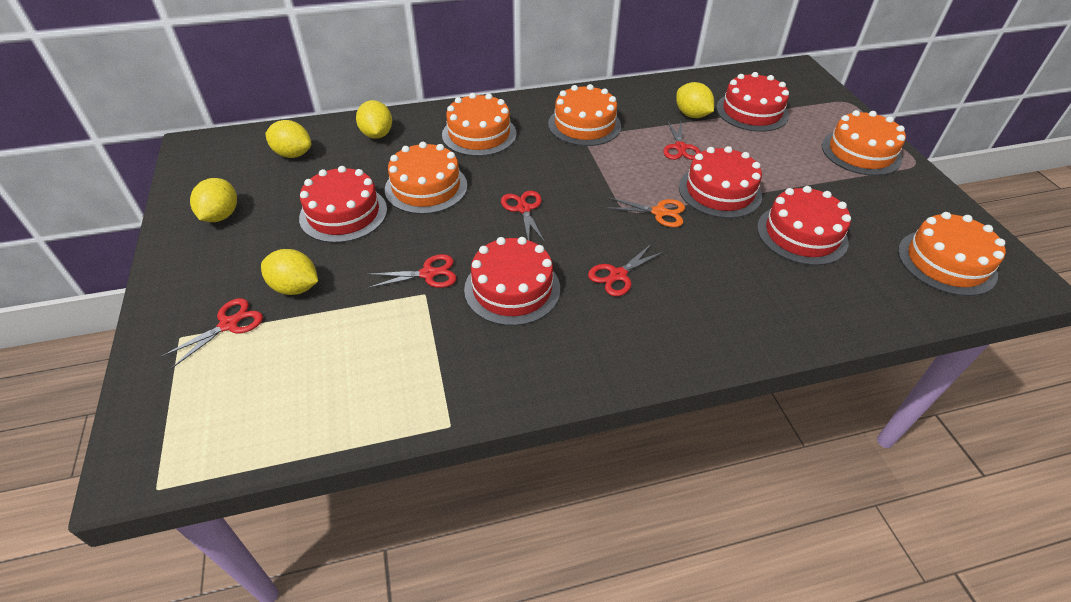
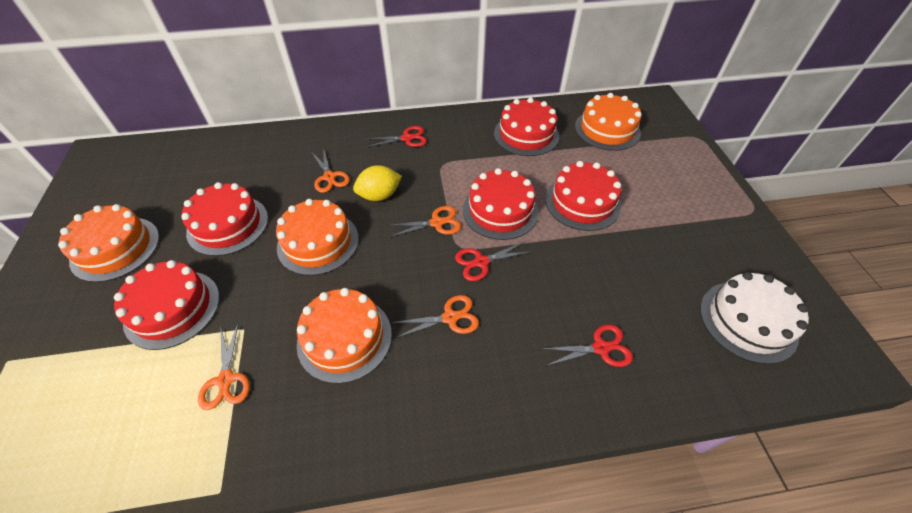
orange cake: 5 -> 4
orange scissors: 1 -> 4
red scissors: 5 -> 3
white cake: 0 -> 1
yellow lemon: 5 -> 1

